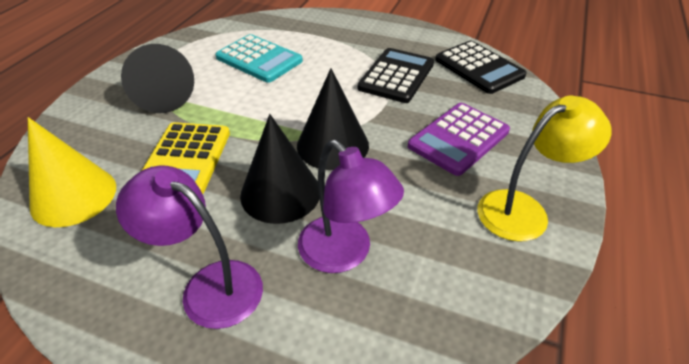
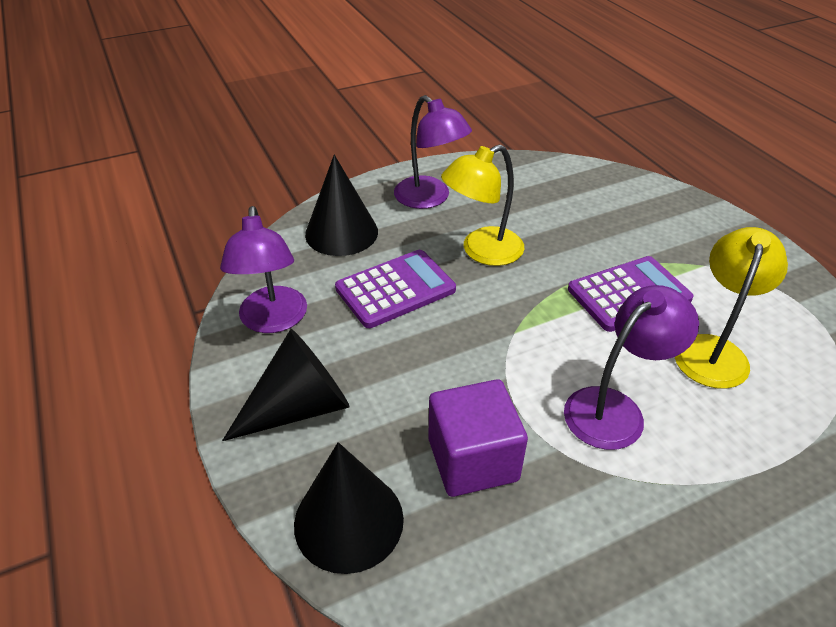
black calculator: 2 -> 0
purple calculator: 1 -> 2
purple cube: 0 -> 1
purple lamp: 2 -> 3
turquoise calculator: 1 -> 0
yellow calculator: 1 -> 0
yellow cone: 1 -> 0
yellow lamp: 1 -> 2

